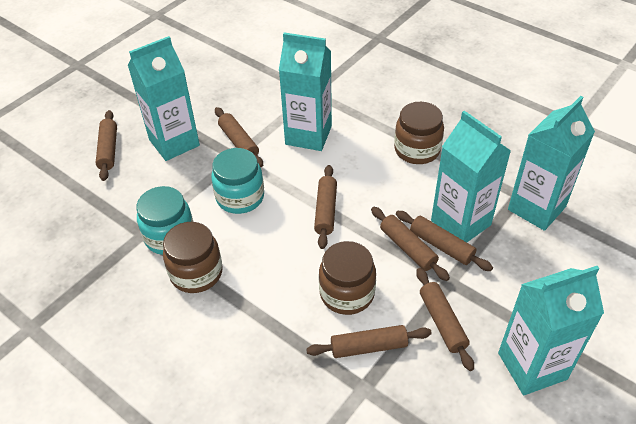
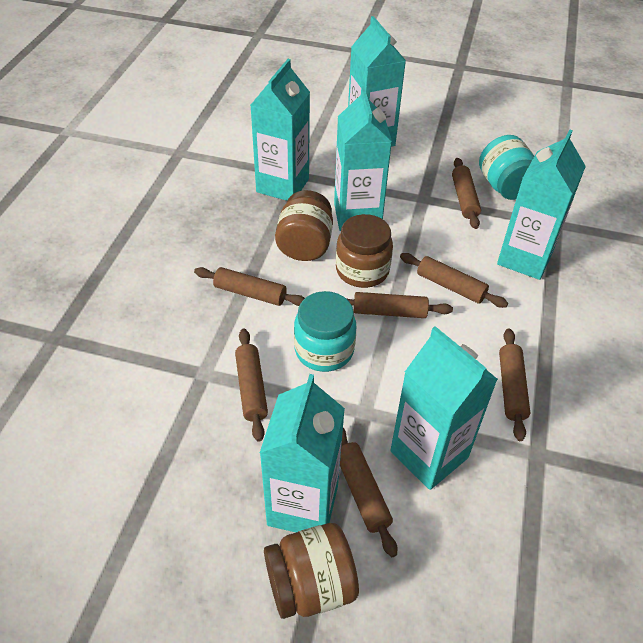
turquoise carton: 5 -> 6

